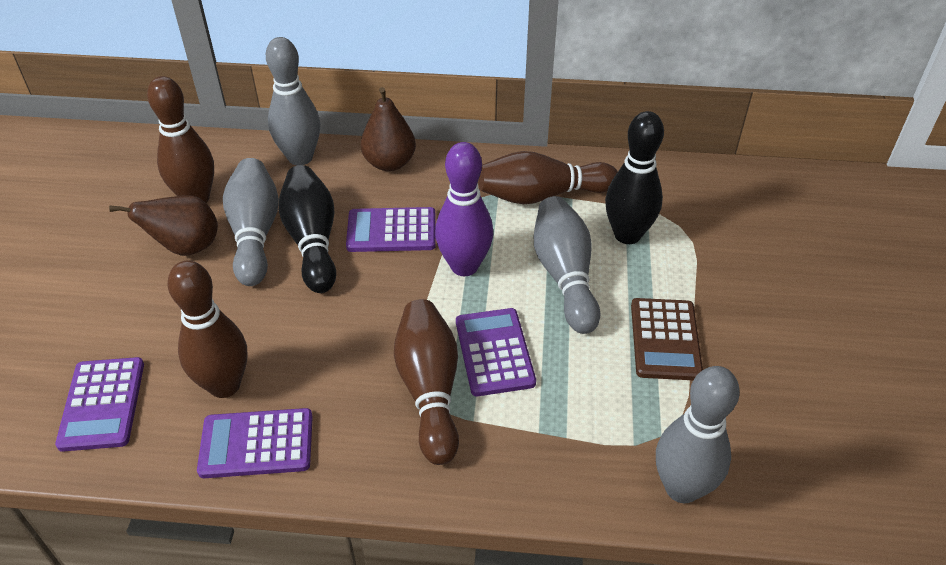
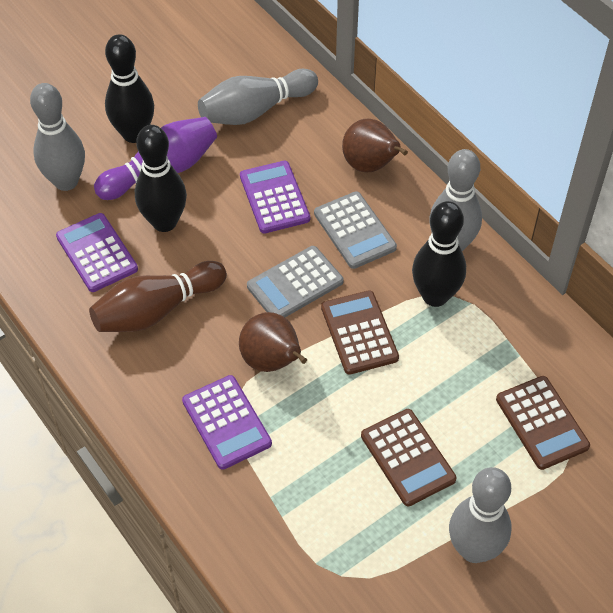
black bowling pin: 2 -> 3
brown bowling pin: 4 -> 1
brown calculator: 1 -> 3
grey calculator: 0 -> 2
purple calculator: 4 -> 3

